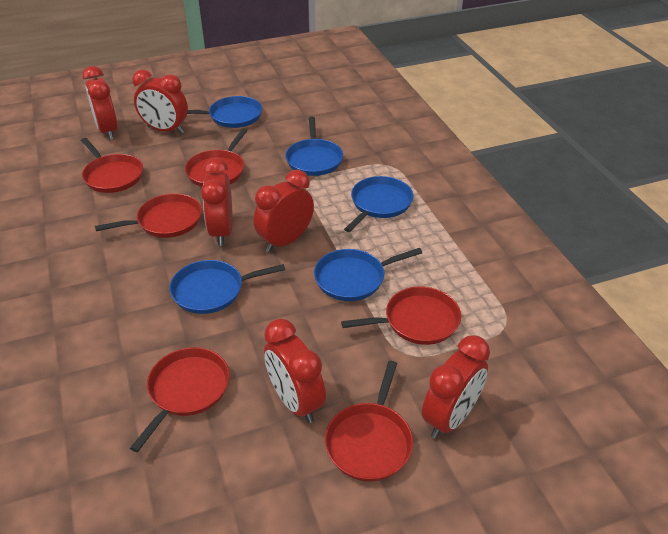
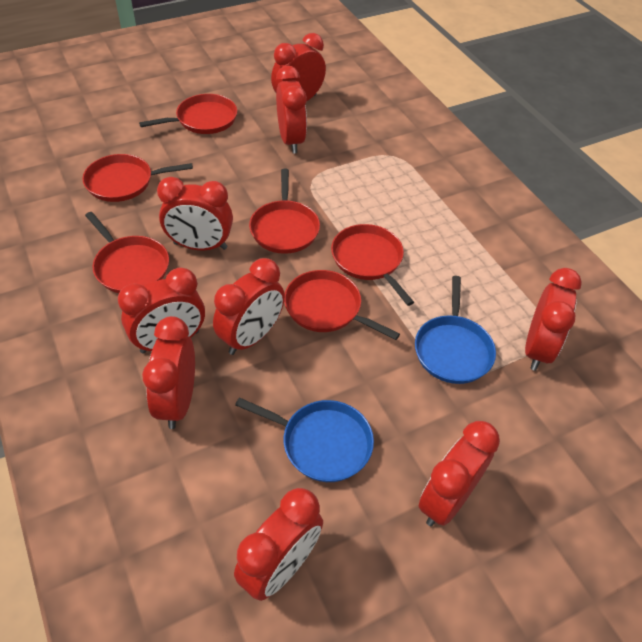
blue pan: 5 -> 2
red clock: 6 -> 9

